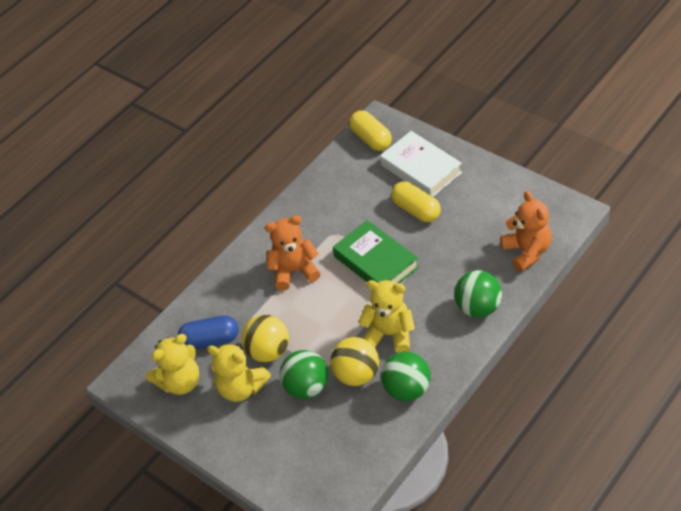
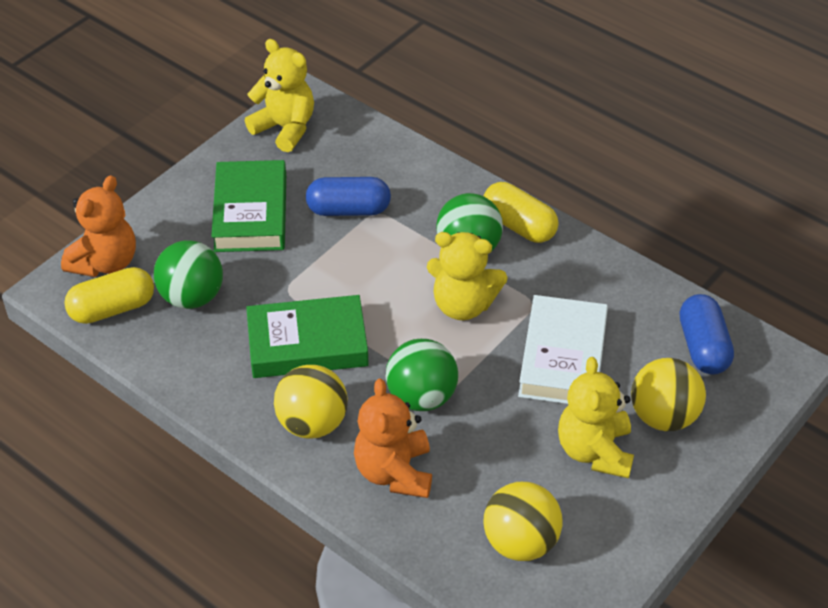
blue capsule: 1 -> 2
green book: 1 -> 2
yellow ball: 2 -> 3

